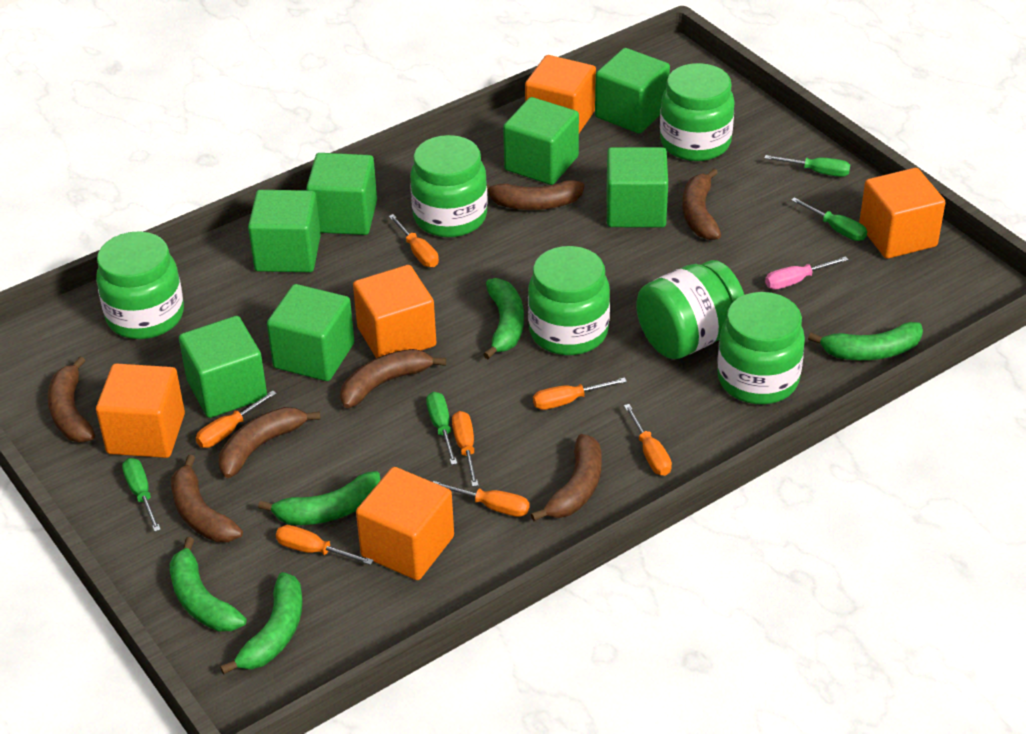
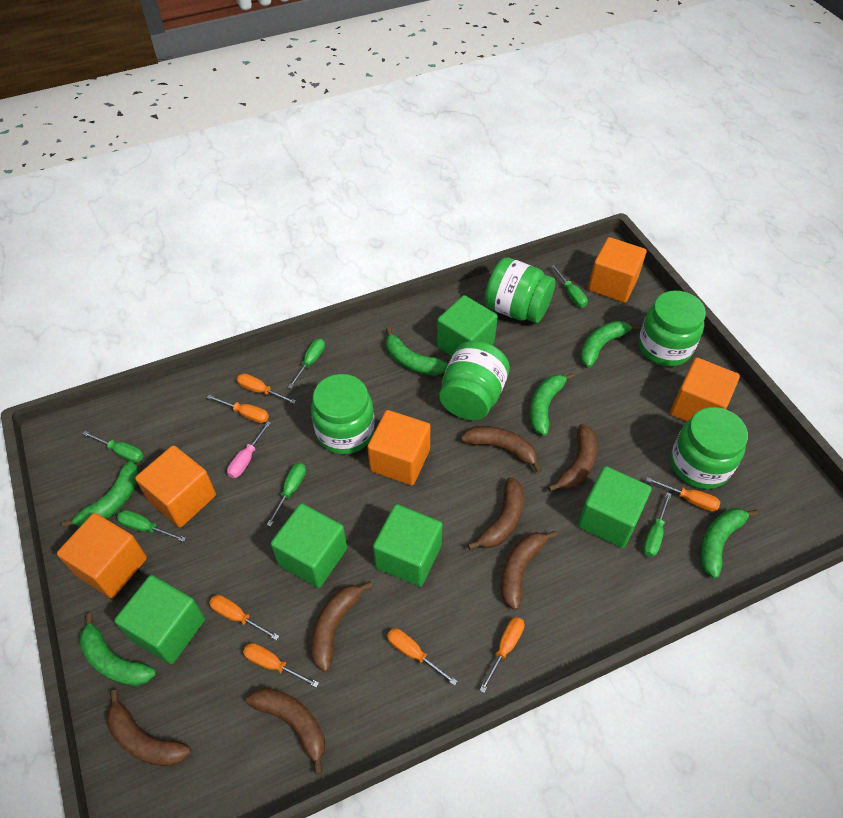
green banana: 5 -> 6
green cube: 7 -> 5
green jar: 6 -> 5
green screwdriver: 4 -> 6

